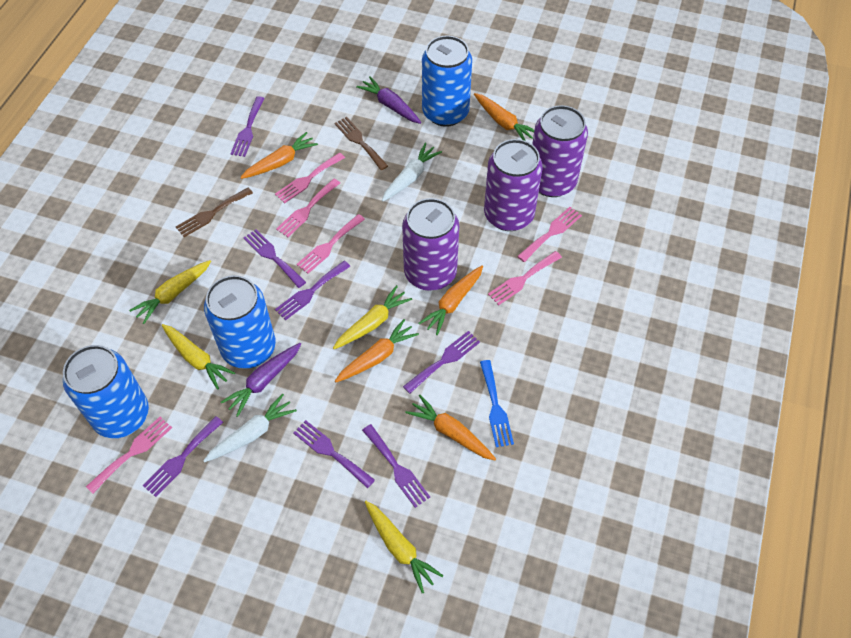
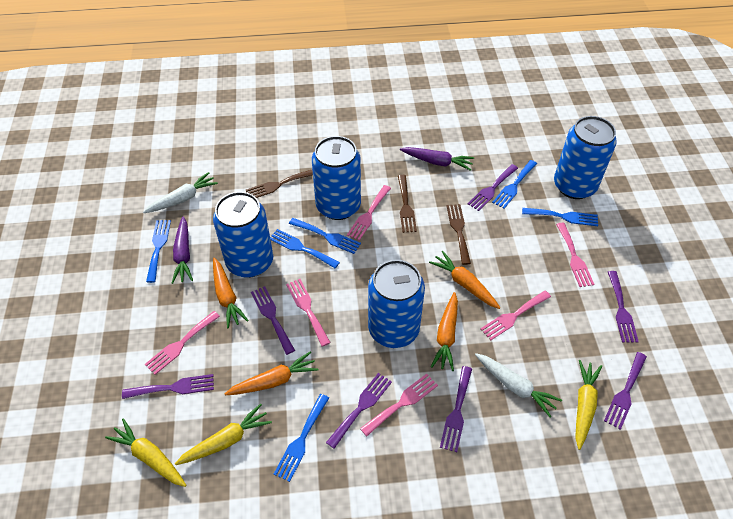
blue can: 3 -> 4
blue fork: 1 -> 6
brown fork: 2 -> 3
orange carrot: 5 -> 4
purple can: 3 -> 0
yellow carrot: 4 -> 3

